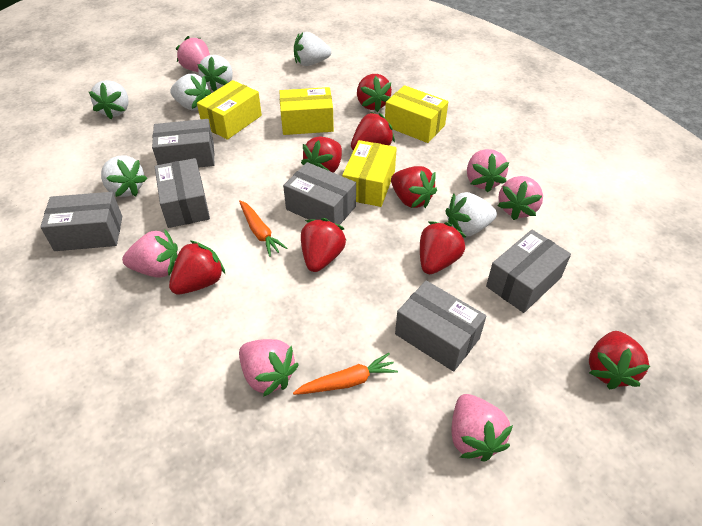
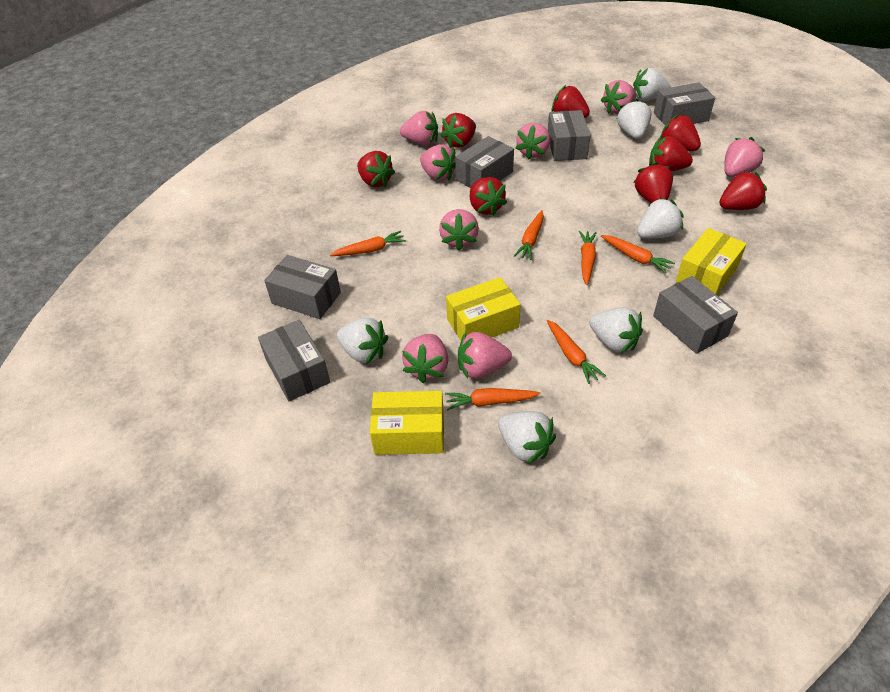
orange carrot: 2 -> 6
pink strawberry: 6 -> 8
yellow box: 4 -> 3

